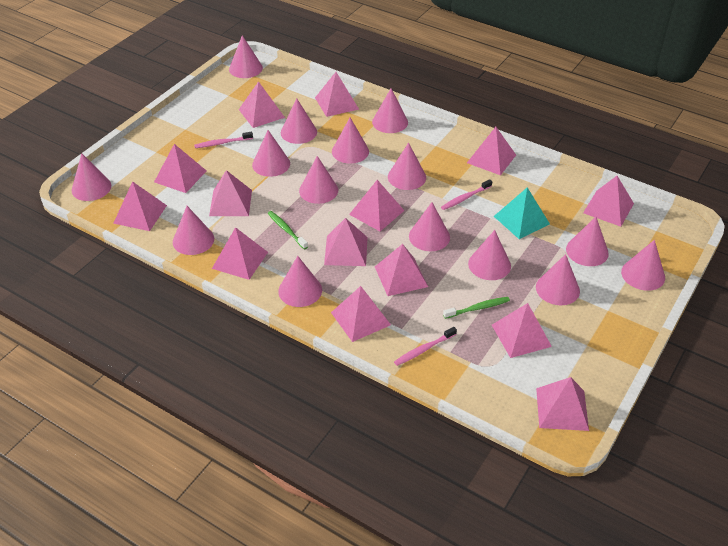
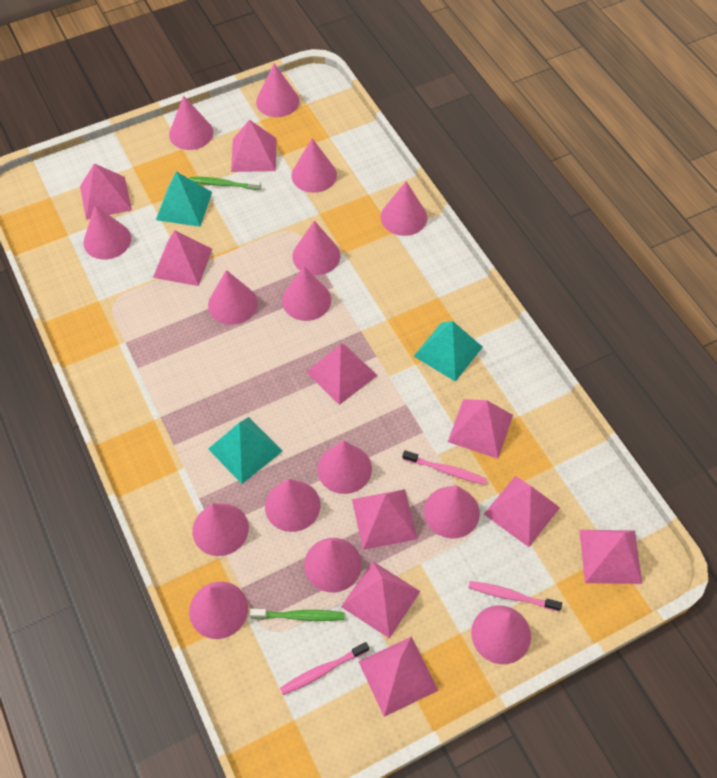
pink pyramid: 14 -> 10
turquoise pyramid: 1 -> 3

